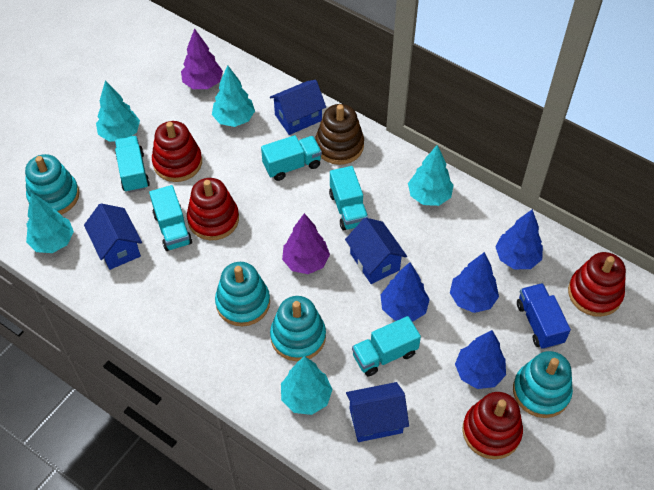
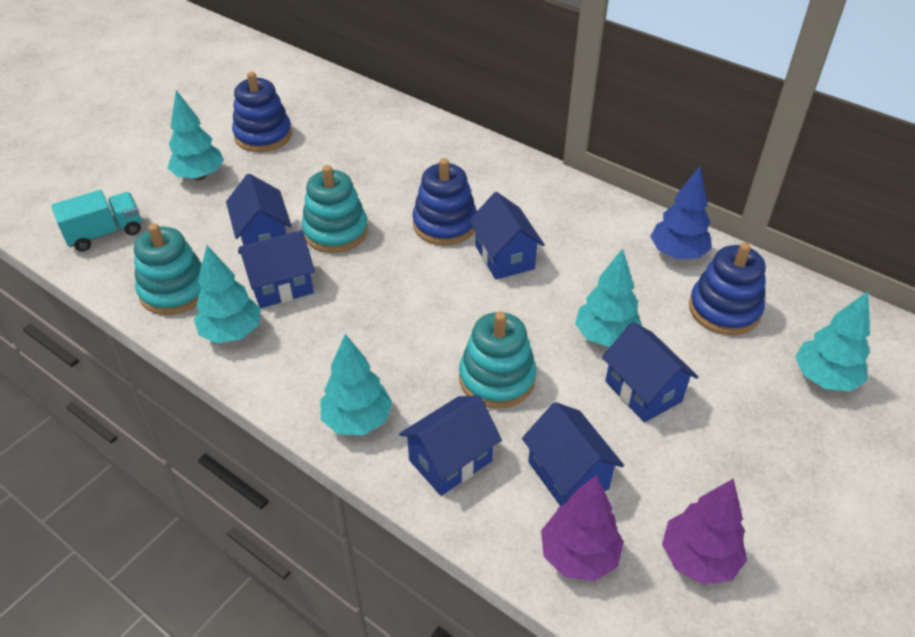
blue house: 4 -> 6
blue stacking toy: 0 -> 3
blue tree: 4 -> 1
blue truck: 1 -> 0
brown stacking toy: 1 -> 0
red stacking toy: 4 -> 0
turquoise stacking toy: 4 -> 3
turquoise truck: 5 -> 1

